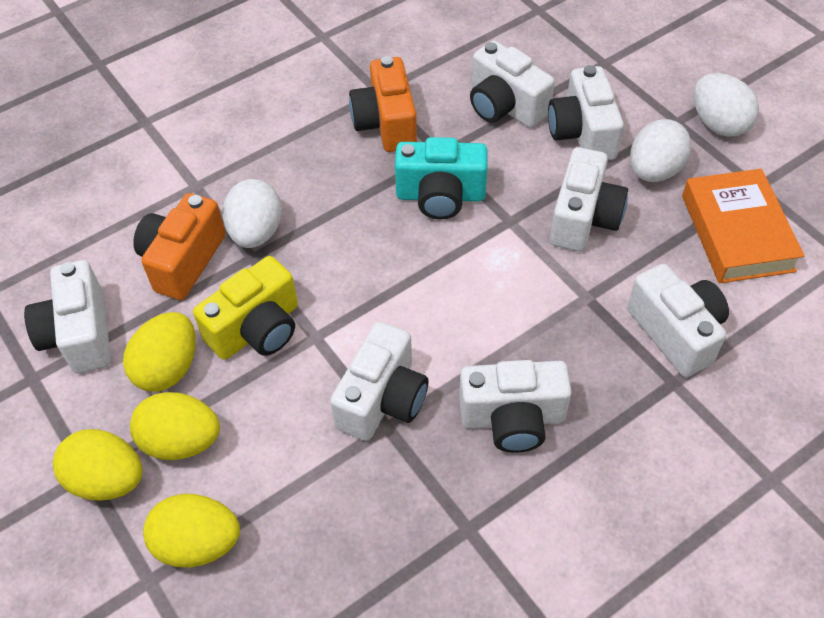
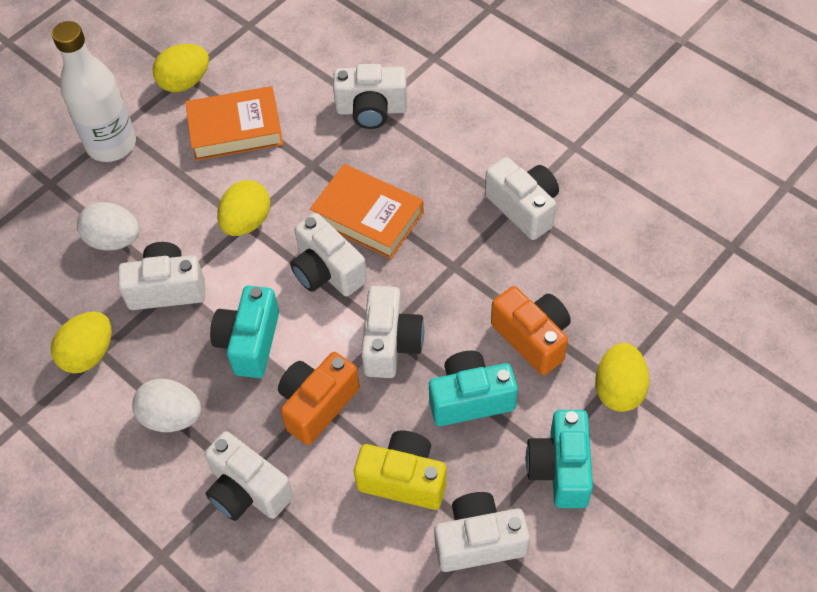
orange book: 1 -> 2
turquoise camera: 1 -> 3
white bottle: 0 -> 1
white egg: 3 -> 2

